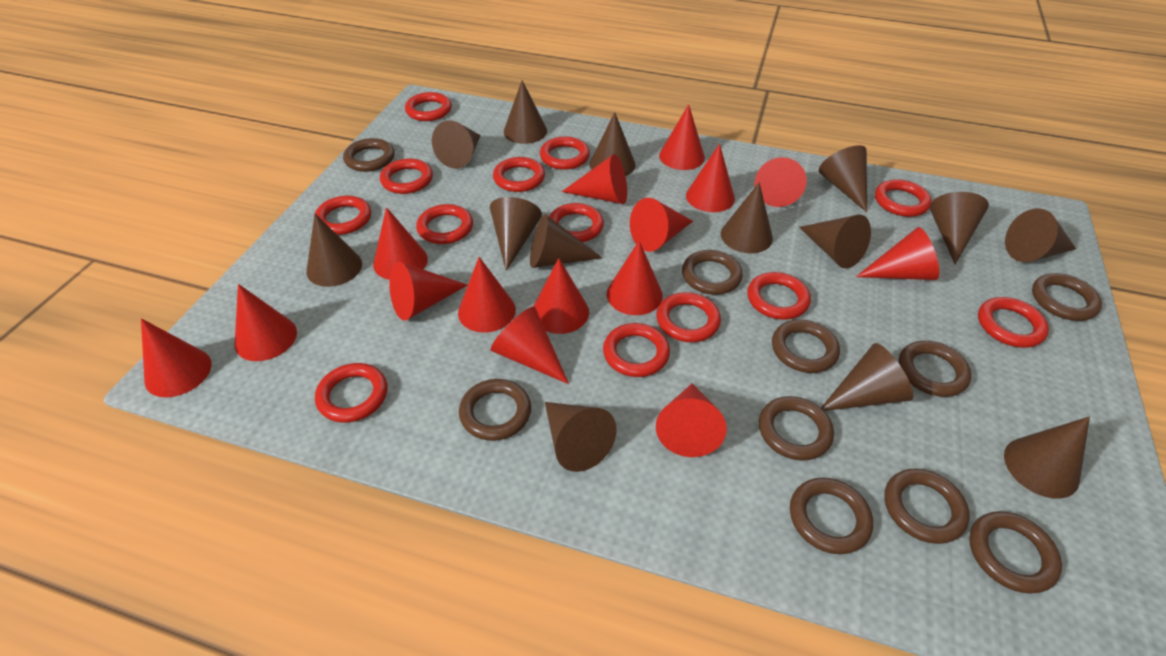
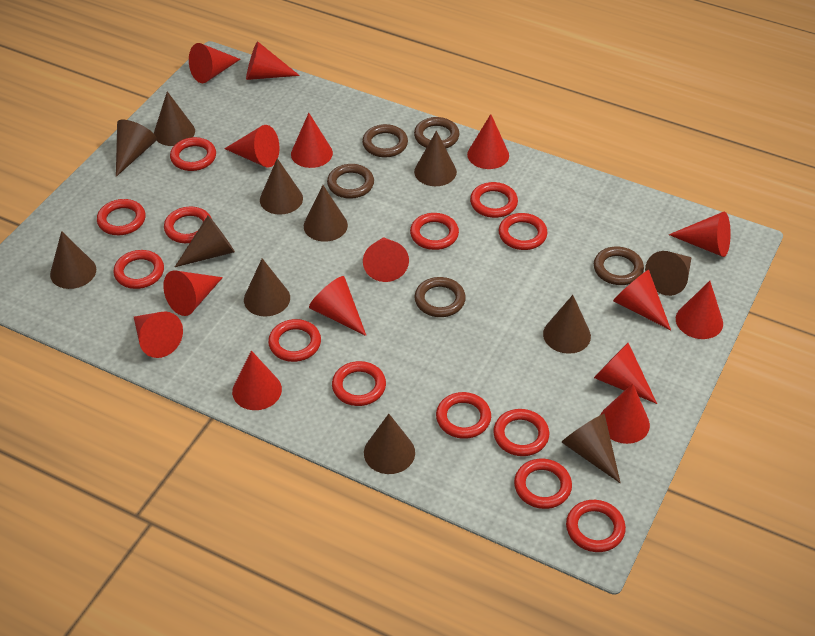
brown cone: 14 -> 12
brown ring: 10 -> 5

